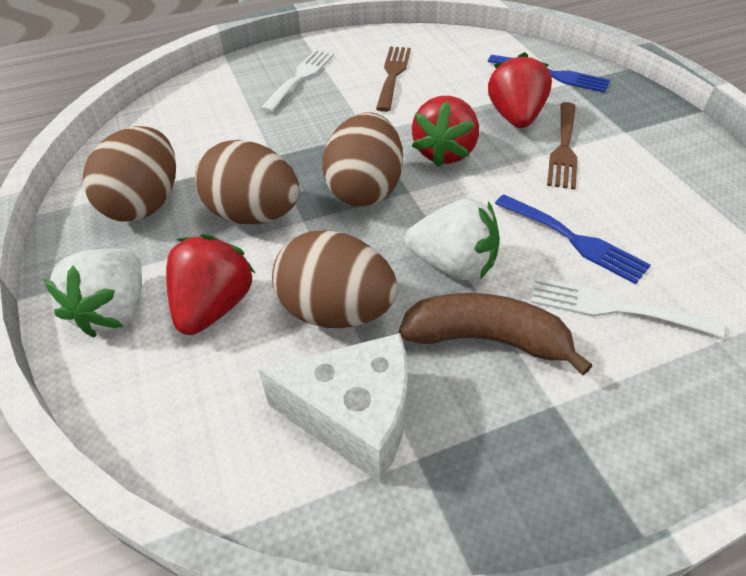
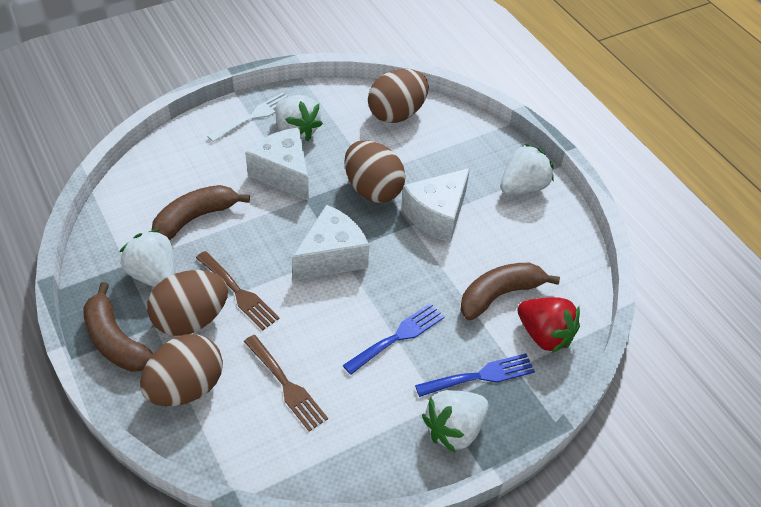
brown banana: 1 -> 3
red strawberry: 3 -> 1
white cheese: 1 -> 3
white fork: 2 -> 1
white strawberry: 2 -> 4

